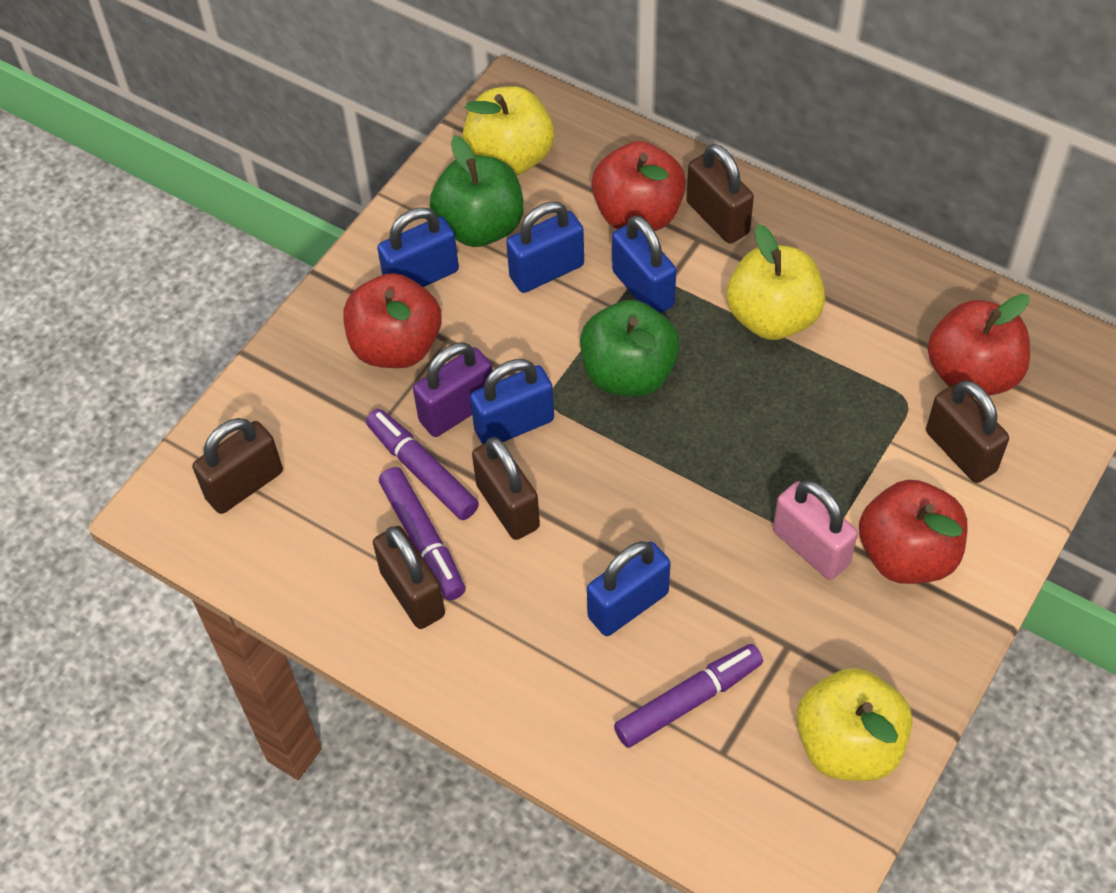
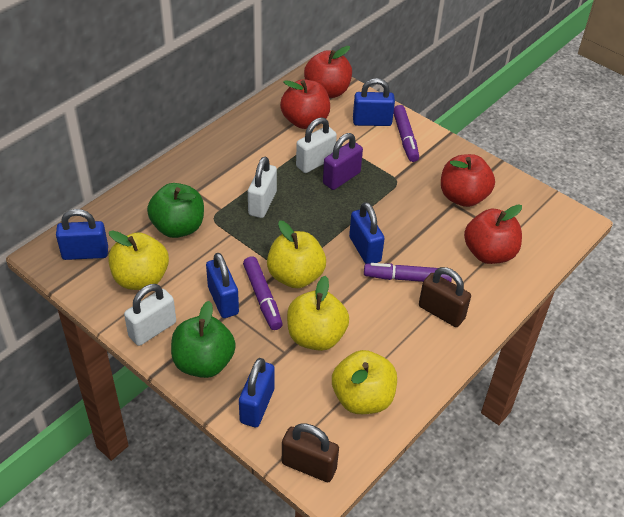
brown padlock: 5 -> 2
pink padlock: 1 -> 0
white padlock: 0 -> 3
yellow apple: 3 -> 4

